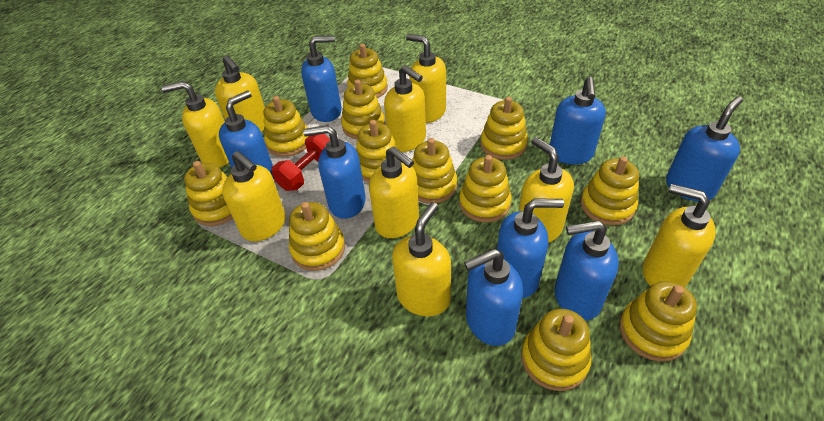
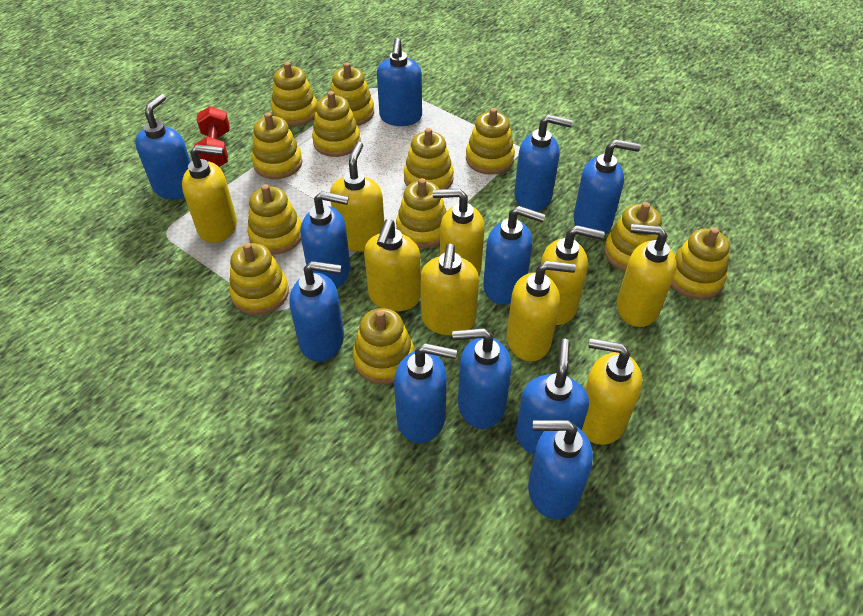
blue soap dispenser: 8 -> 11

